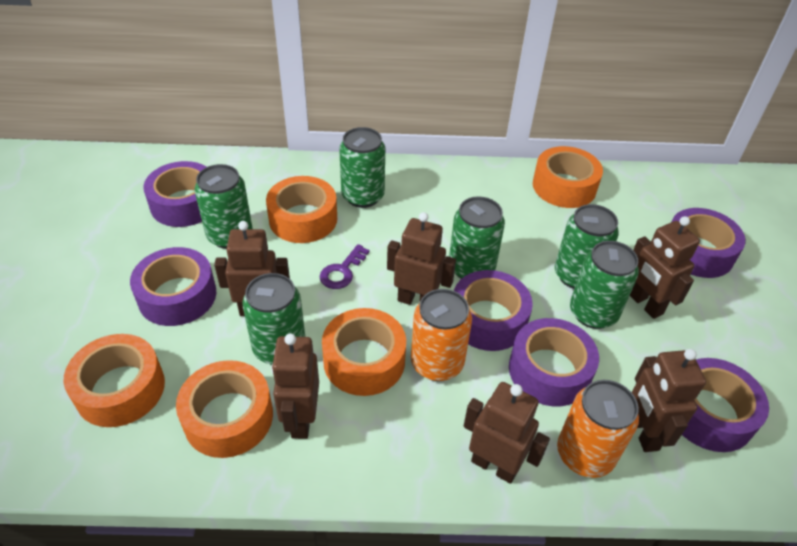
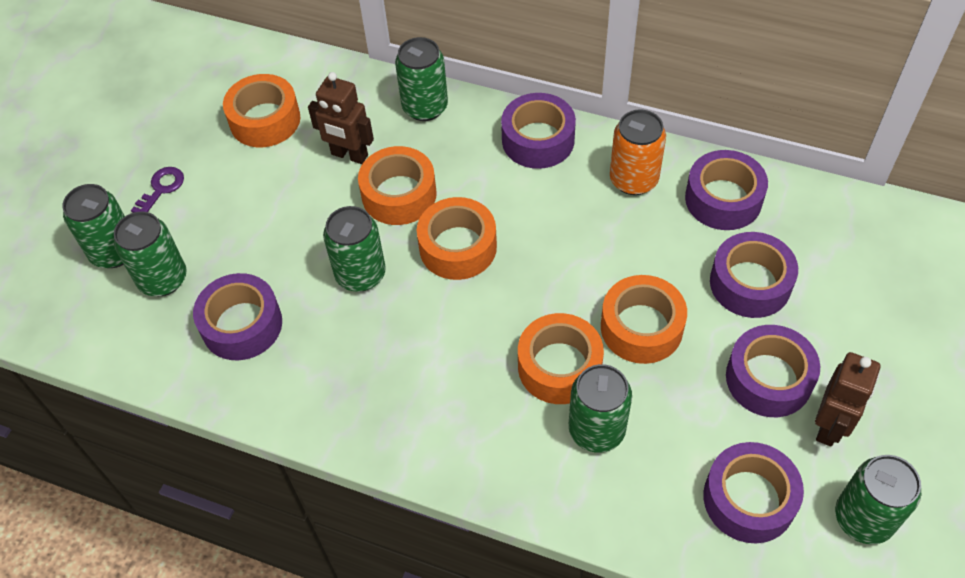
brown robot: 6 -> 2
orange can: 2 -> 1

